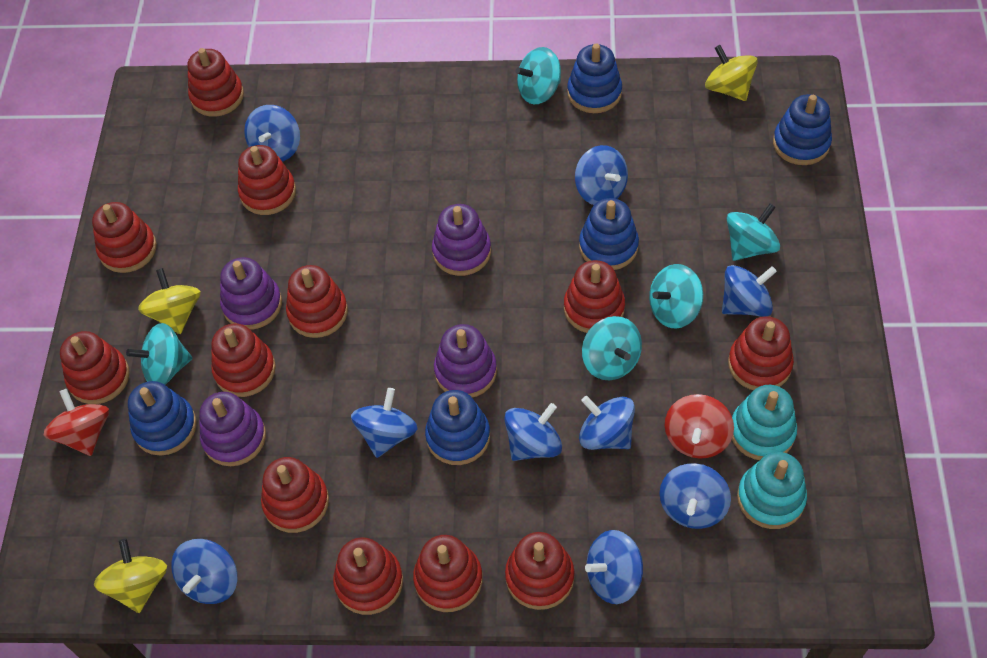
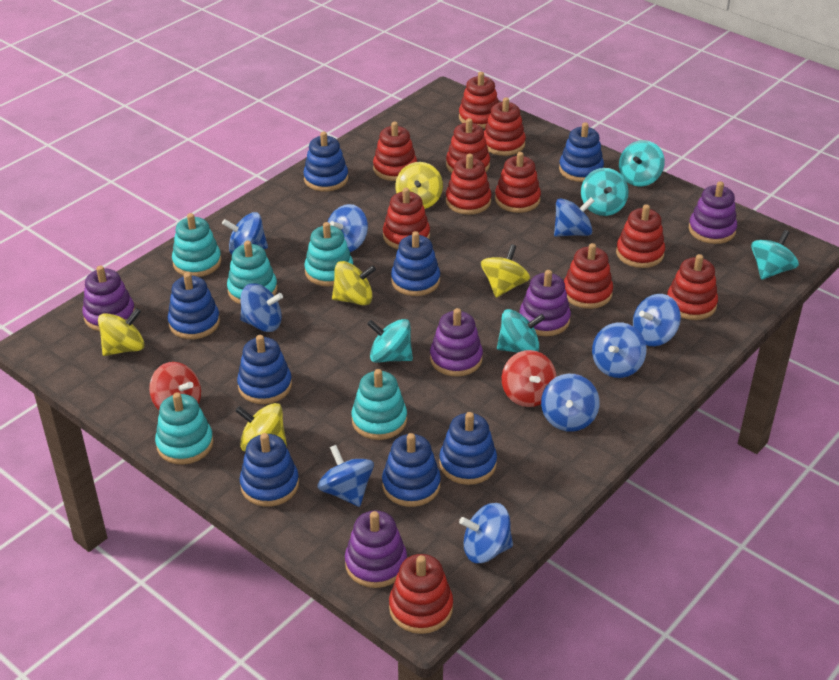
blue stacking toy: 5 -> 8
purple stacking toy: 4 -> 5
red stacking toy: 12 -> 11
turquoise stacking toy: 2 -> 5
yellow spinning top: 3 -> 5

